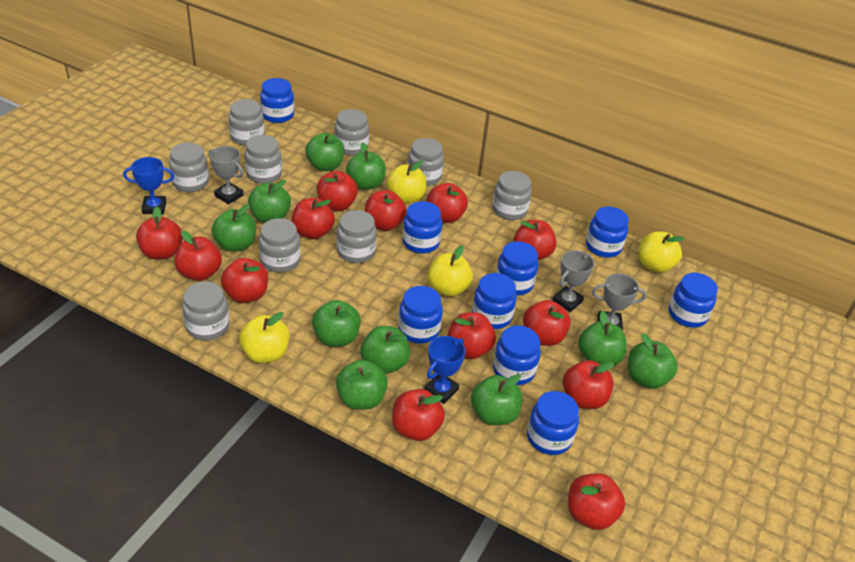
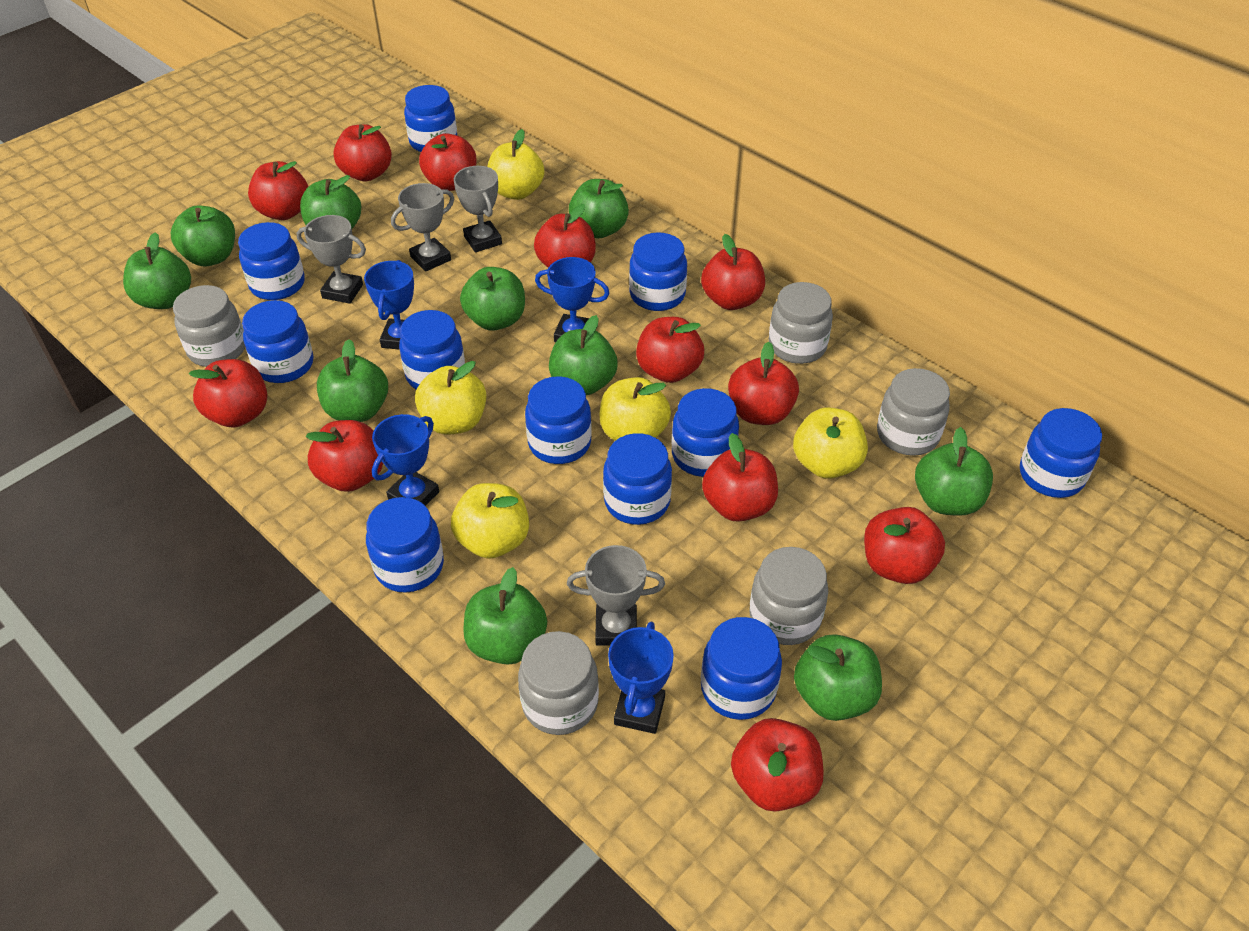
blue jar: 9 -> 11
blue trophy: 2 -> 4
grey jar: 9 -> 5
grey trophy: 3 -> 4
red apple: 13 -> 12
yellow apple: 4 -> 5

